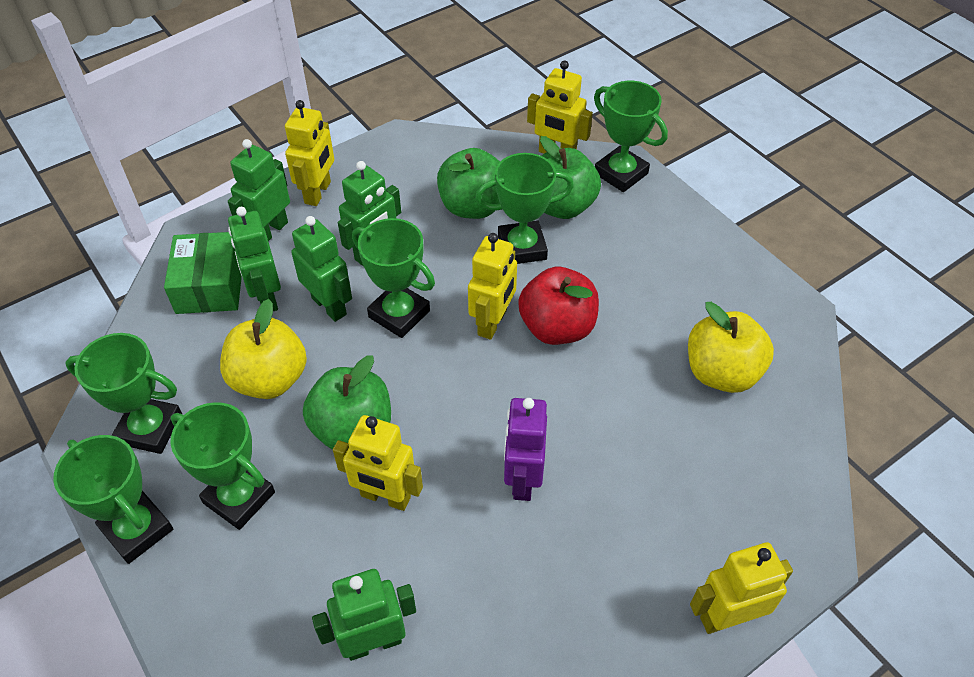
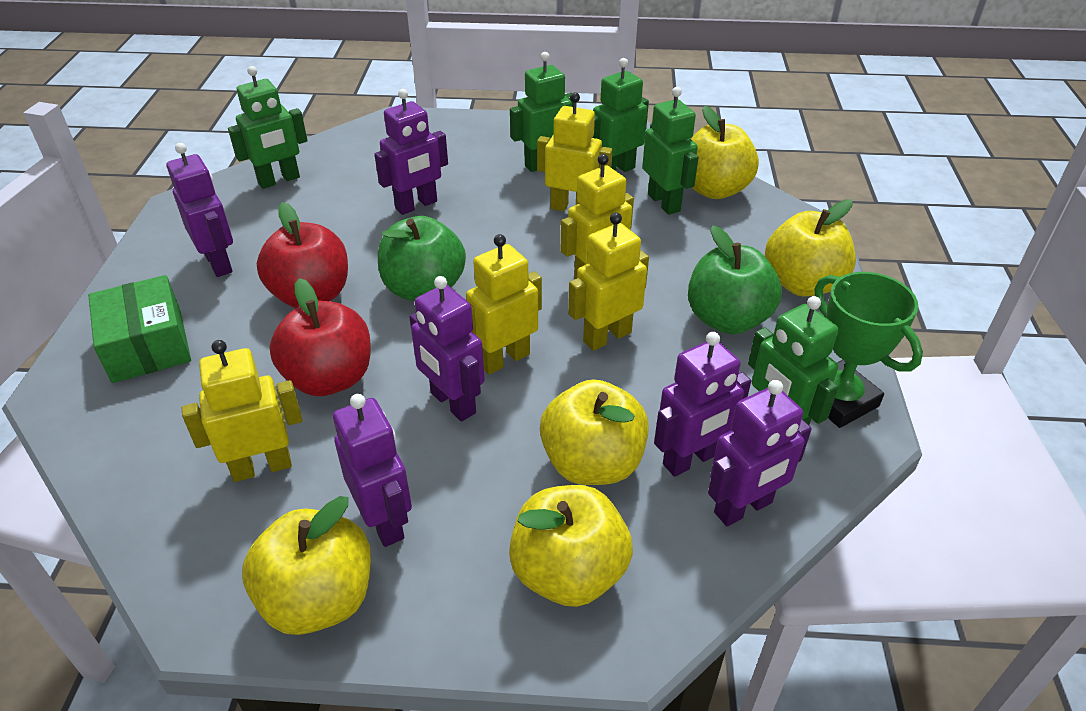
green apple: 3 -> 2
green trophy: 6 -> 1
purple robot: 1 -> 6
red apple: 1 -> 2
yellow apple: 2 -> 5

